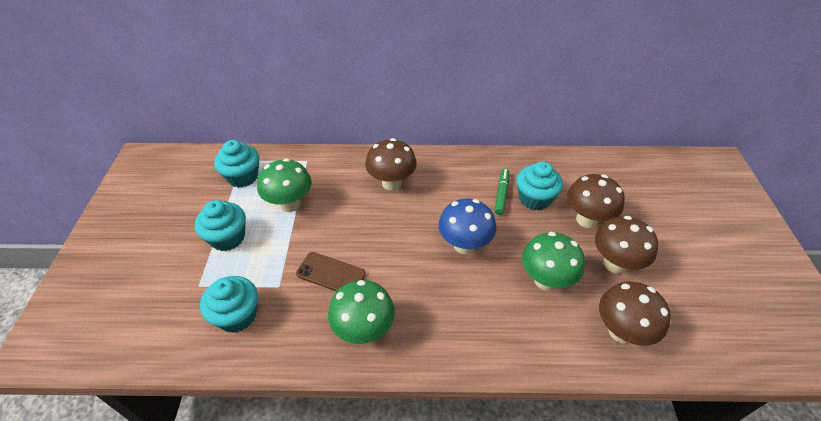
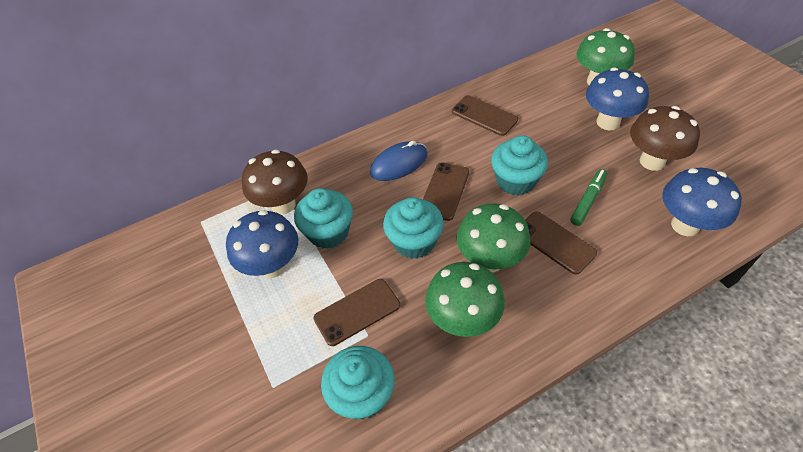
blue mouse: 0 -> 1
blue mushroom: 1 -> 3
brown mushroom: 4 -> 2
brown phone: 1 -> 4

